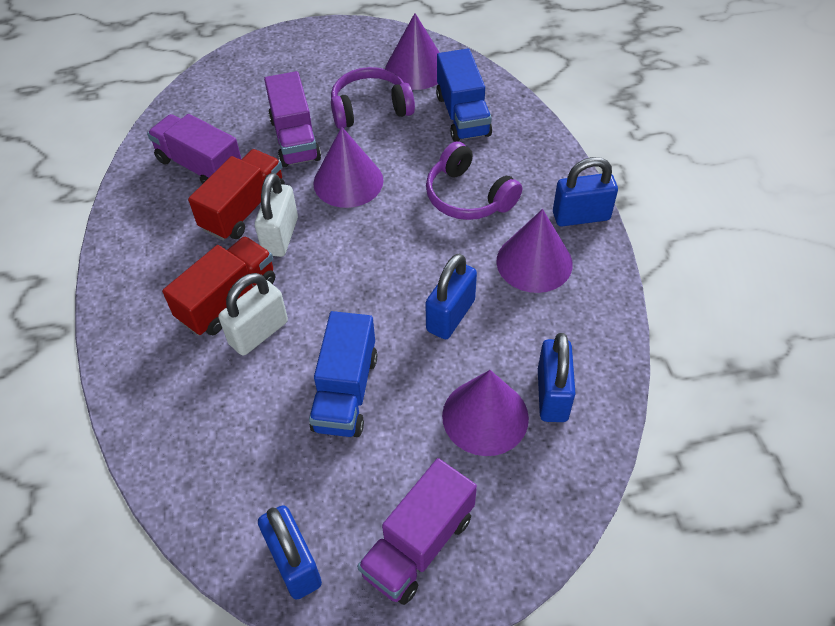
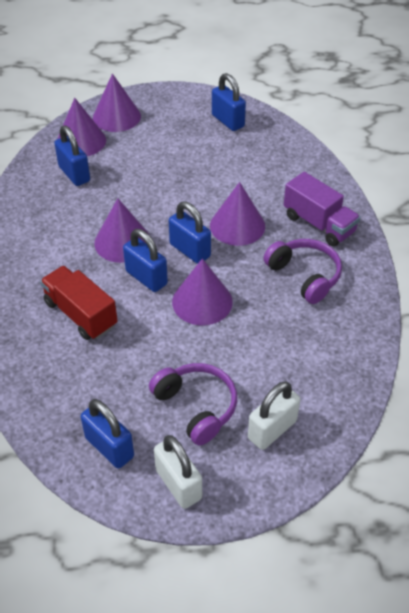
blue padlock: 4 -> 5
blue truck: 2 -> 0
purple cone: 4 -> 5
purple truck: 3 -> 1
red truck: 2 -> 1

